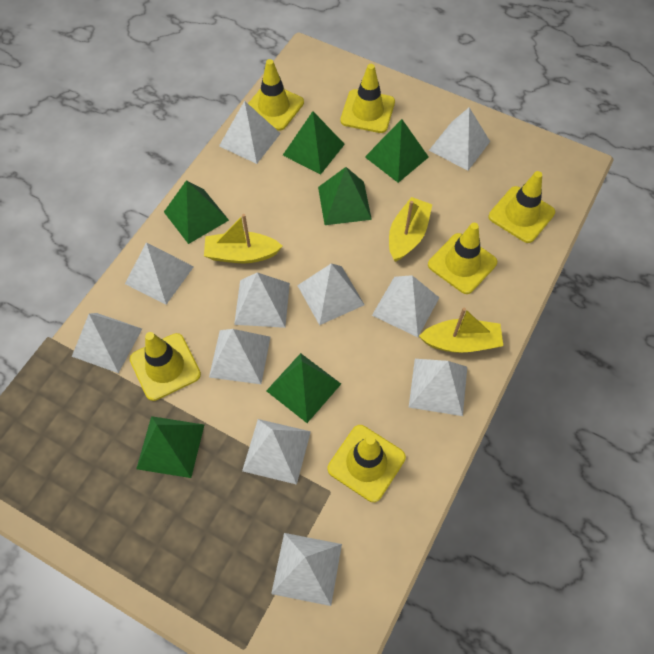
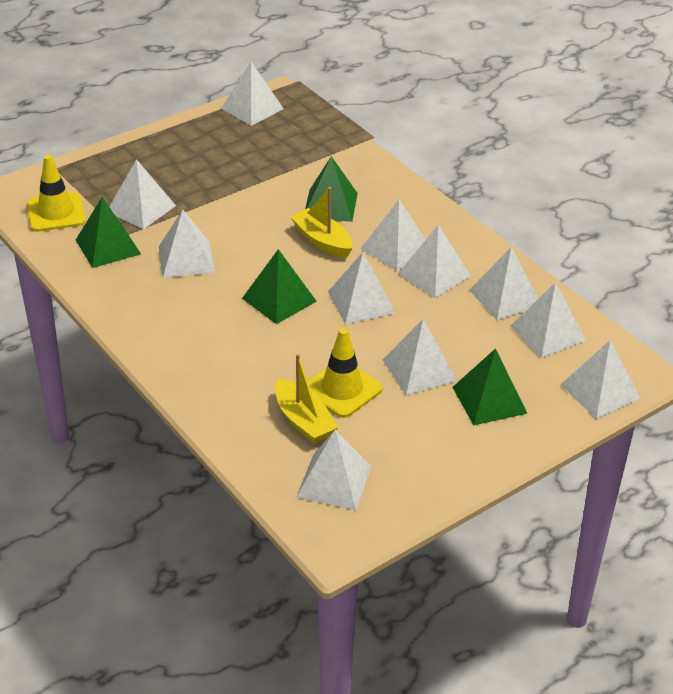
green pyramid: 6 -> 4
yellow boat: 3 -> 2
yellow traffic cone: 6 -> 2

